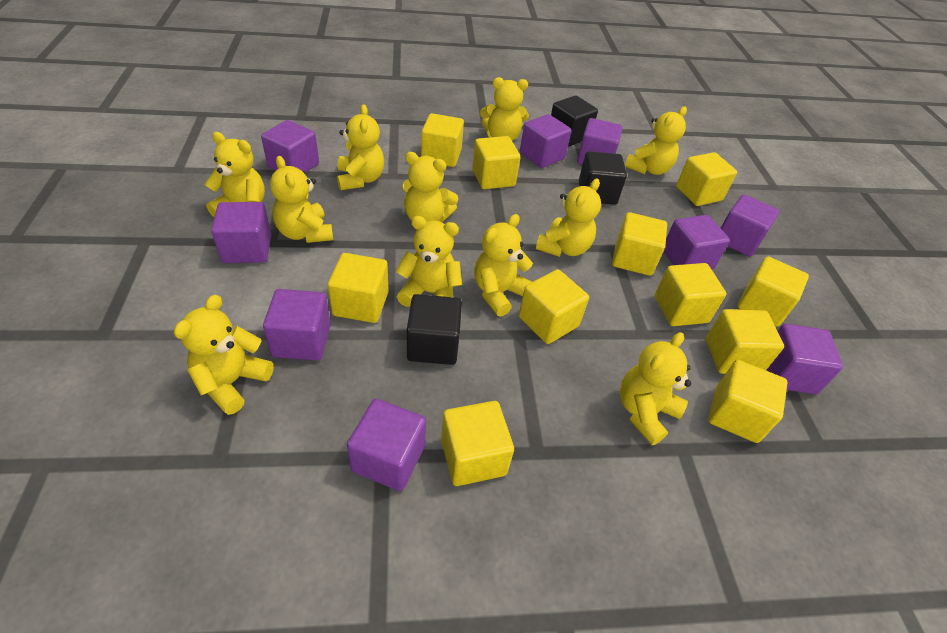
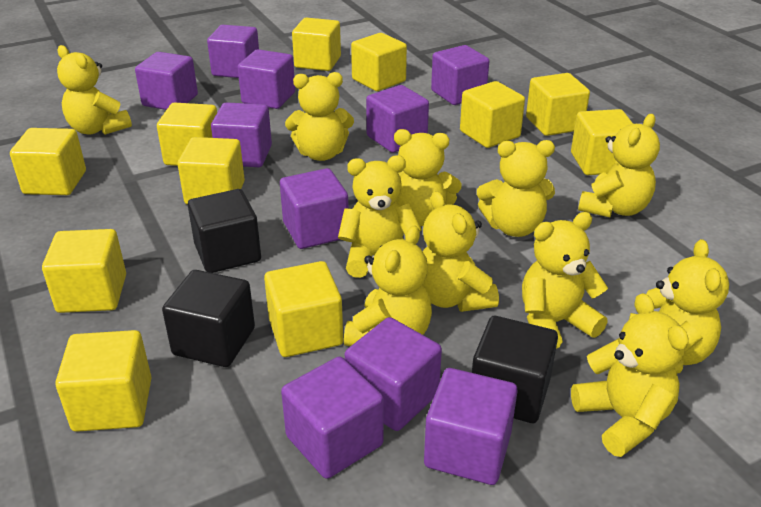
purple cube: 9 -> 10

